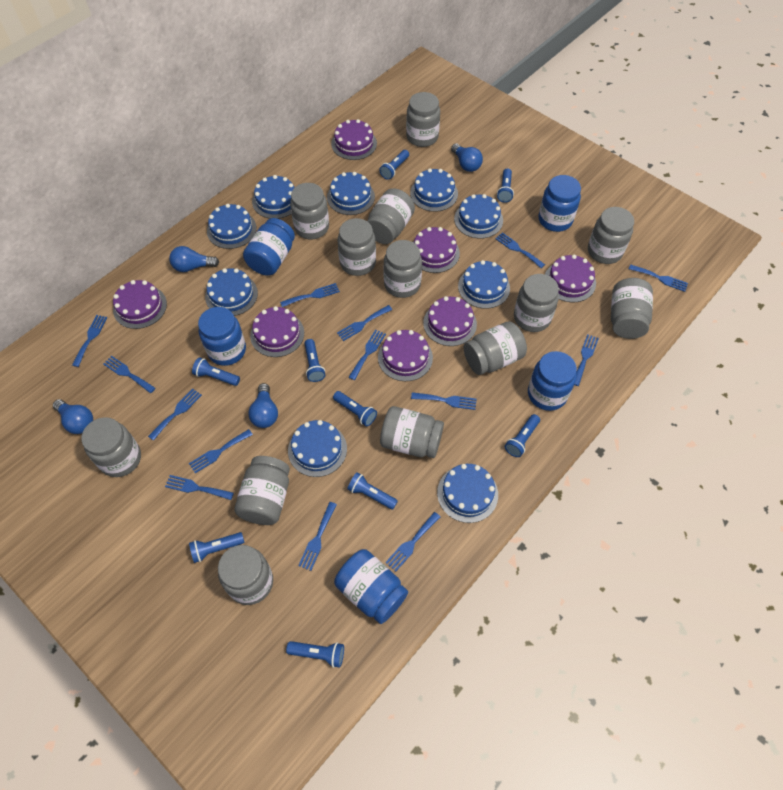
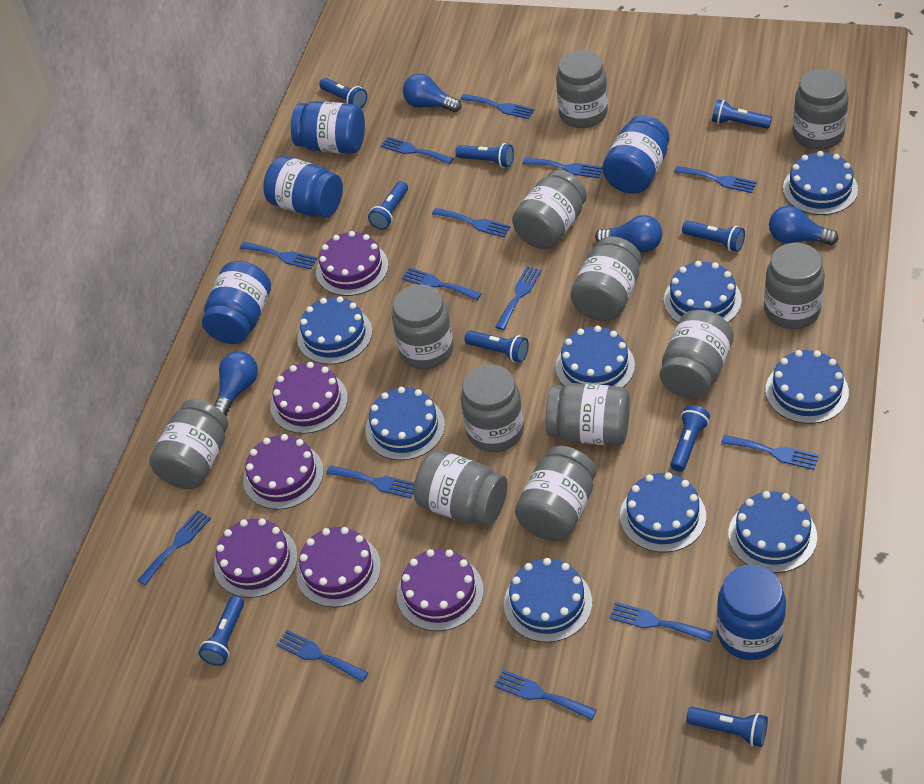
grey jar: 13 -> 12
purple cake: 7 -> 6

